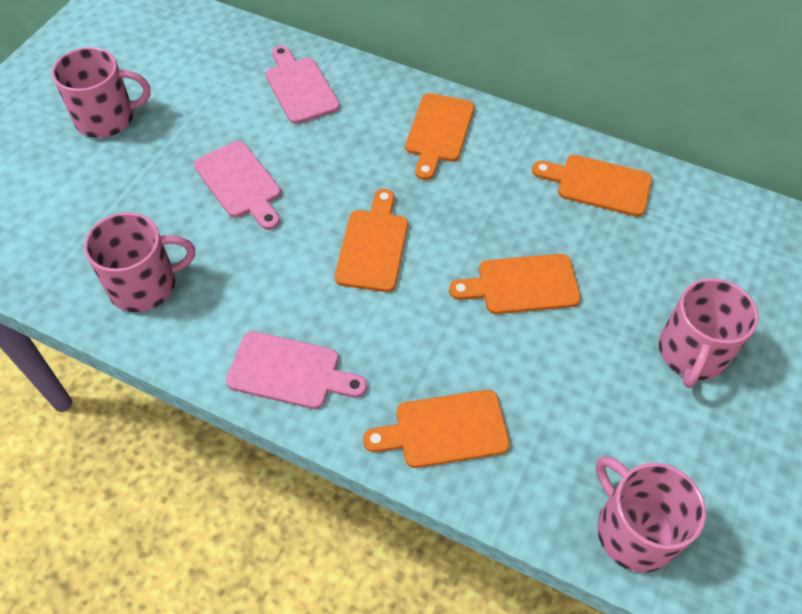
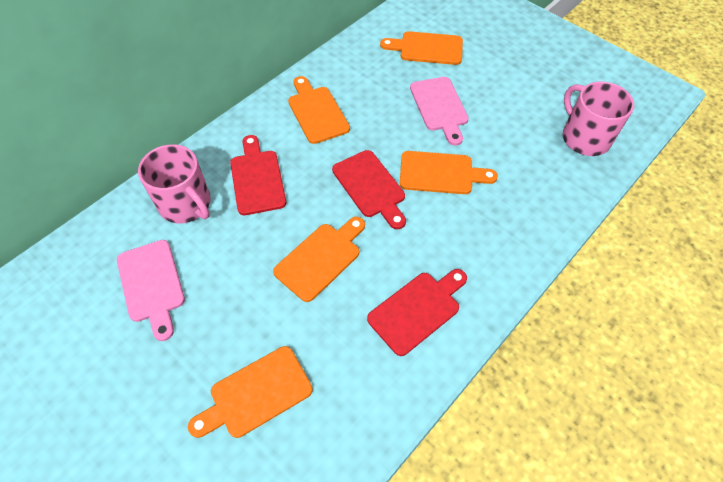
pink cutting board: 3 -> 2
pink mug: 4 -> 2
red cutting board: 0 -> 3

